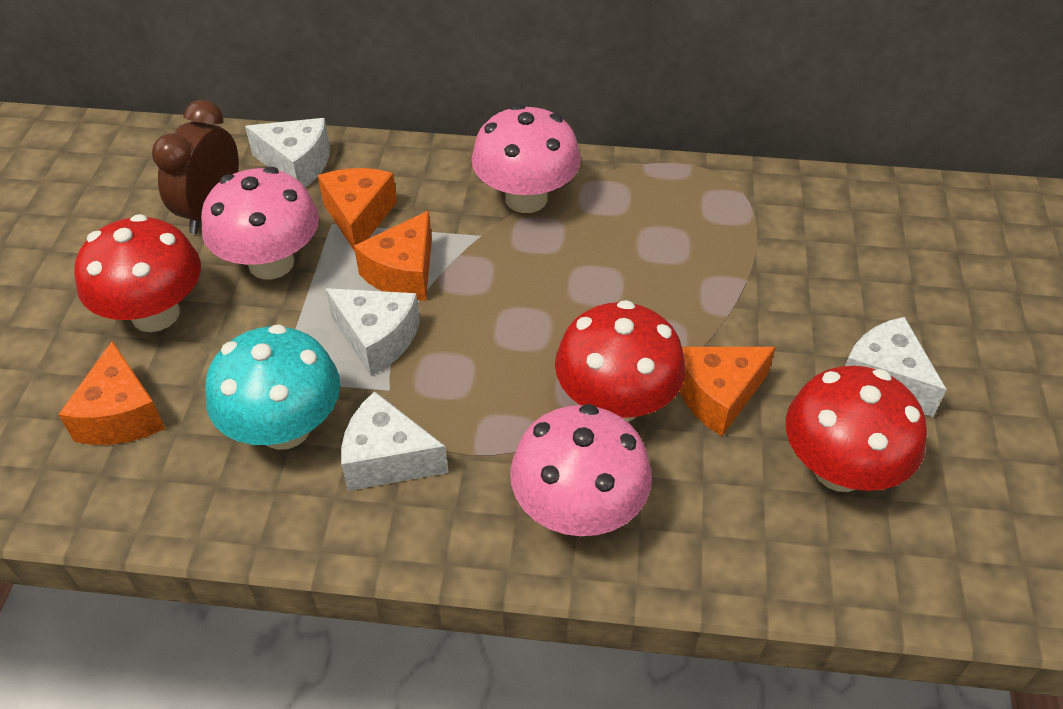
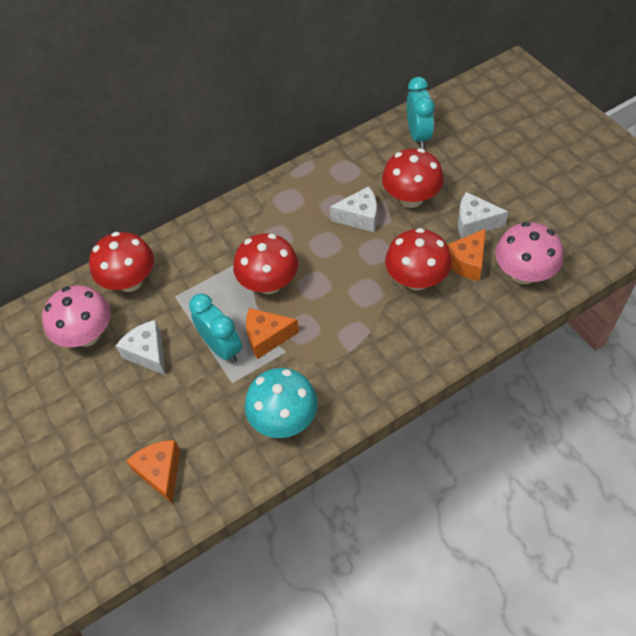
brown clock: 1 -> 0
orange cheese: 4 -> 3
pink mushroom: 3 -> 2
red mushroom: 3 -> 4
turquoise clock: 0 -> 2
white cheese: 4 -> 3

